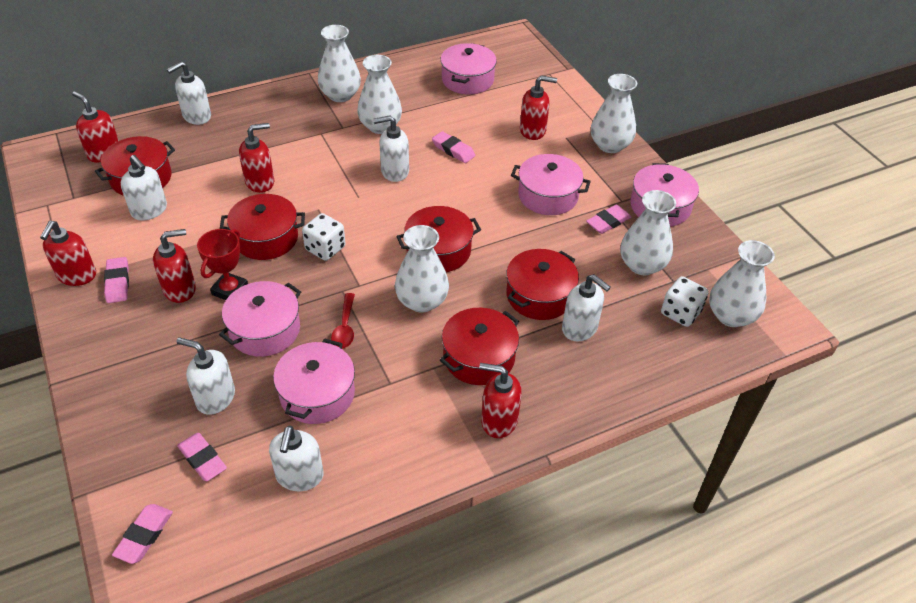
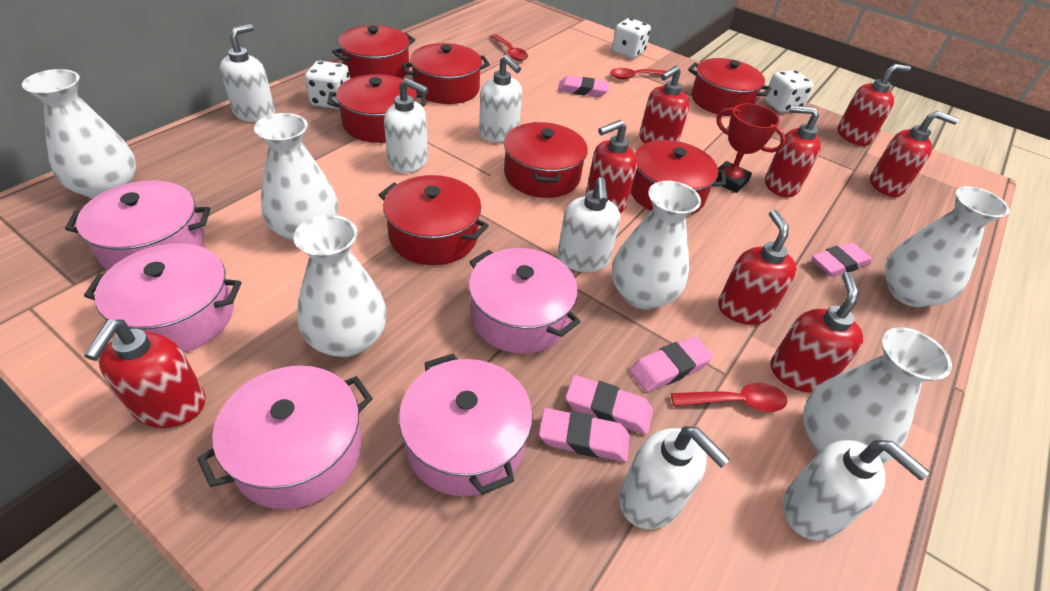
red pot: 5 -> 7
red soap dispenser: 6 -> 8
red spoon: 1 -> 3
white dice: 2 -> 3

